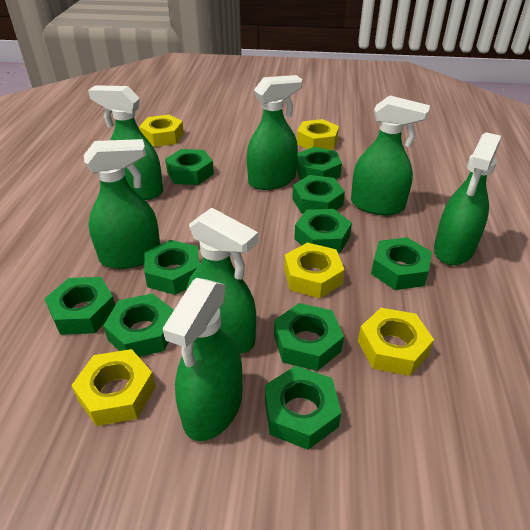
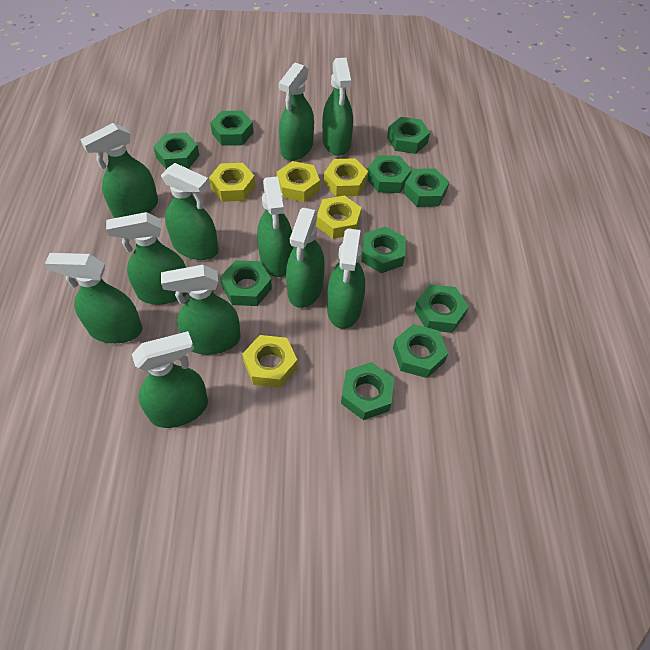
green spray bottle: 7 -> 11

